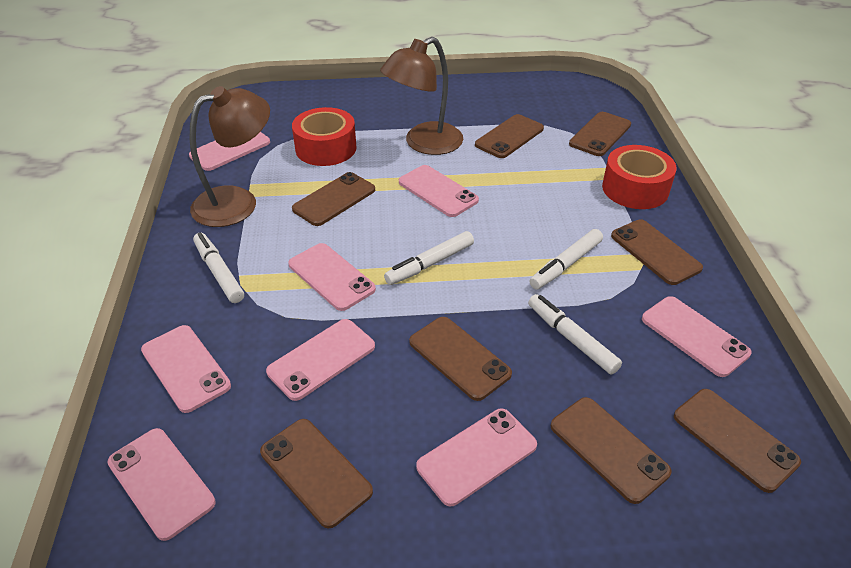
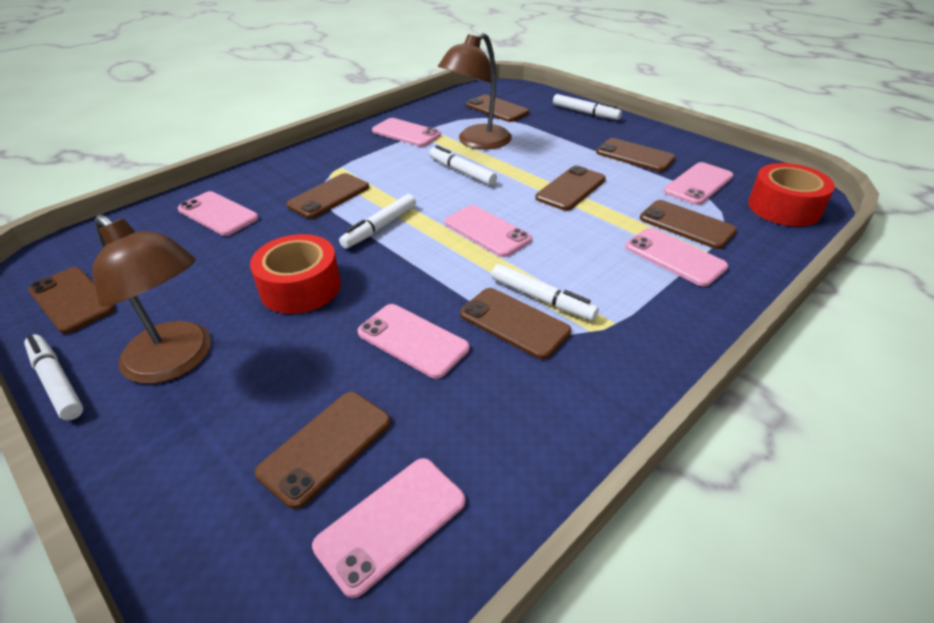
pink phone: 8 -> 7
white marker: 4 -> 5

